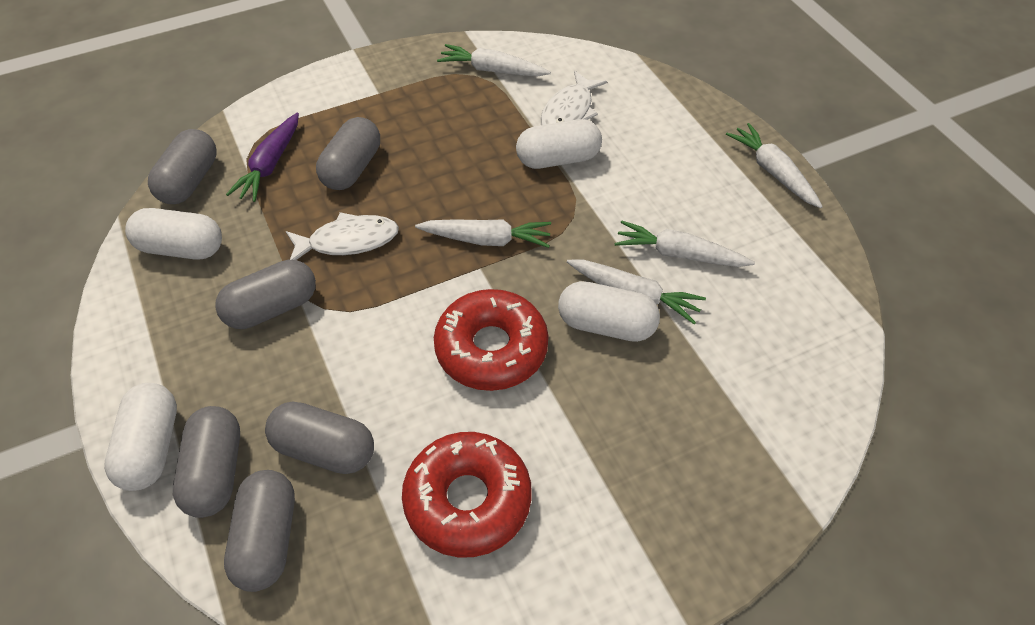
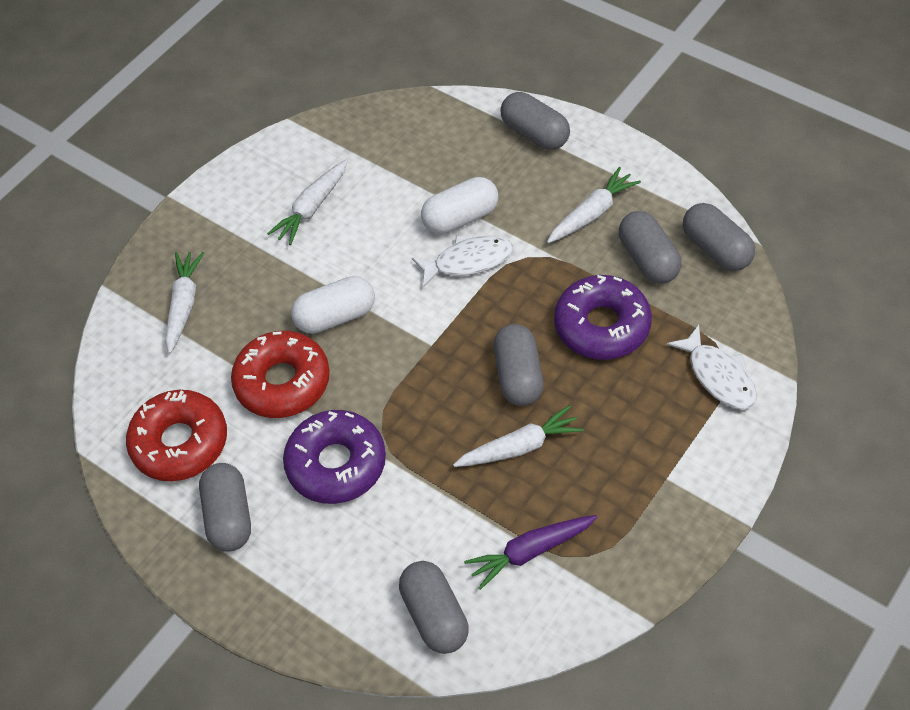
purple donut: 0 -> 2
white capsule: 4 -> 2
white carrot: 5 -> 4

